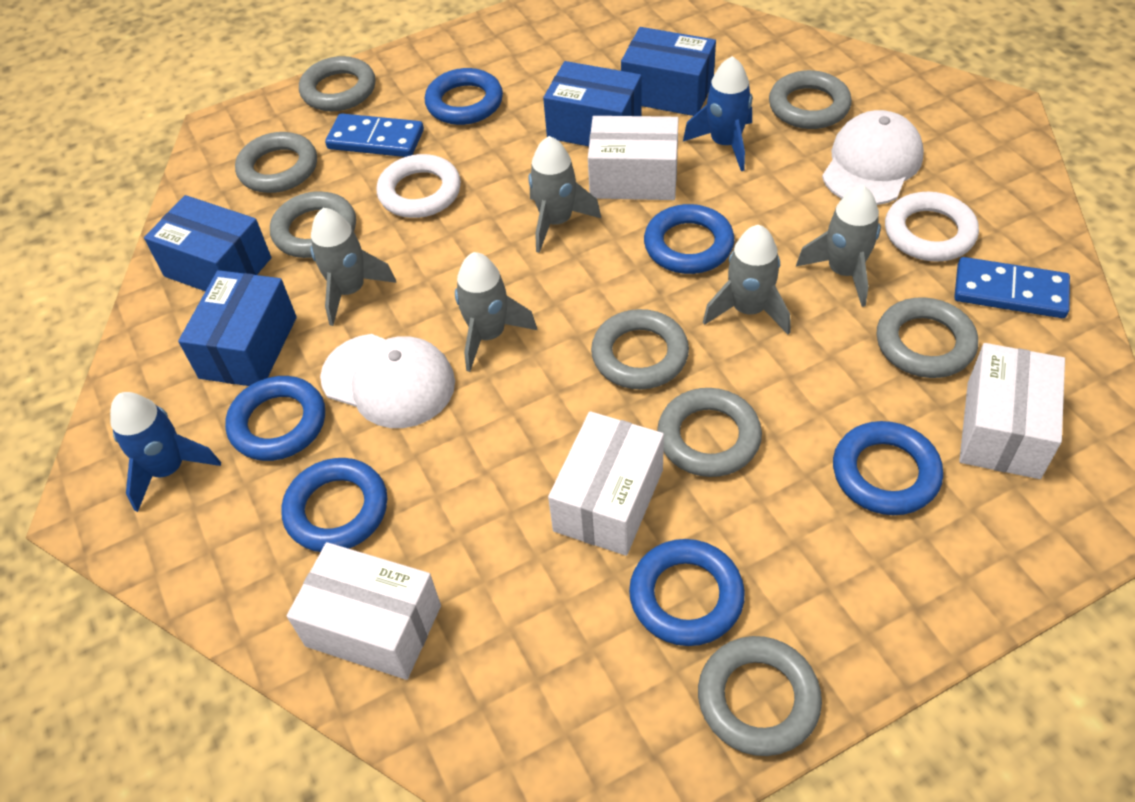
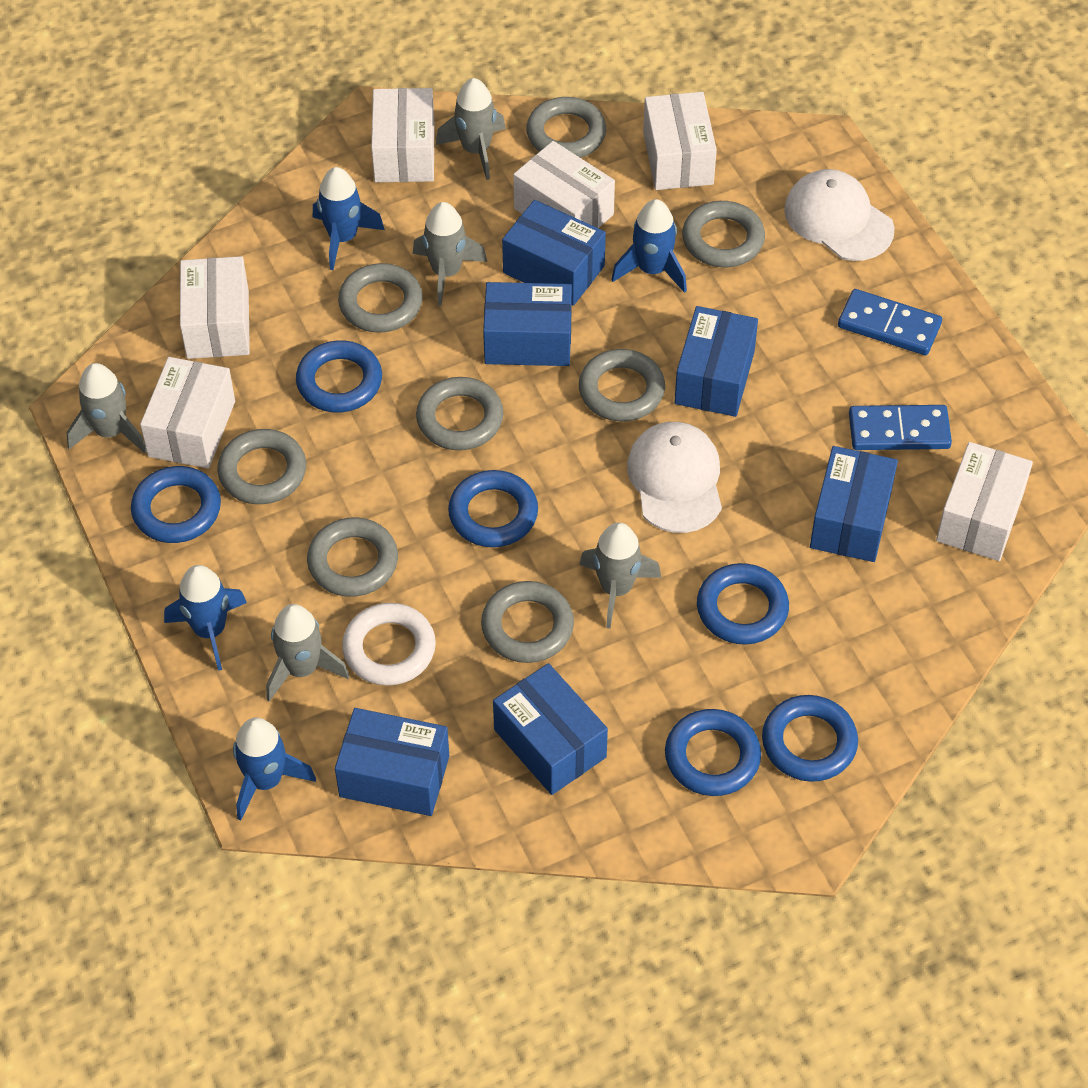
blue box: 4 -> 6
blue rocket: 2 -> 4
white box: 4 -> 6
white ring: 2 -> 1

